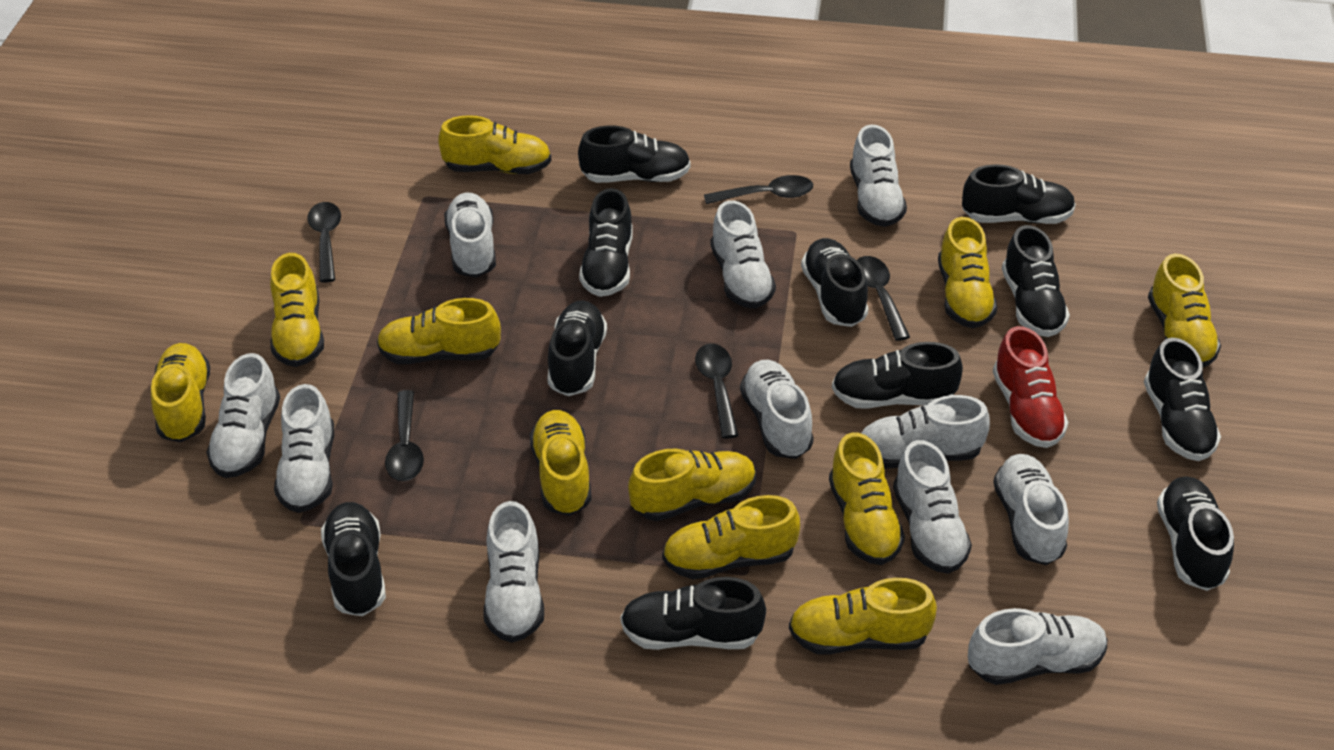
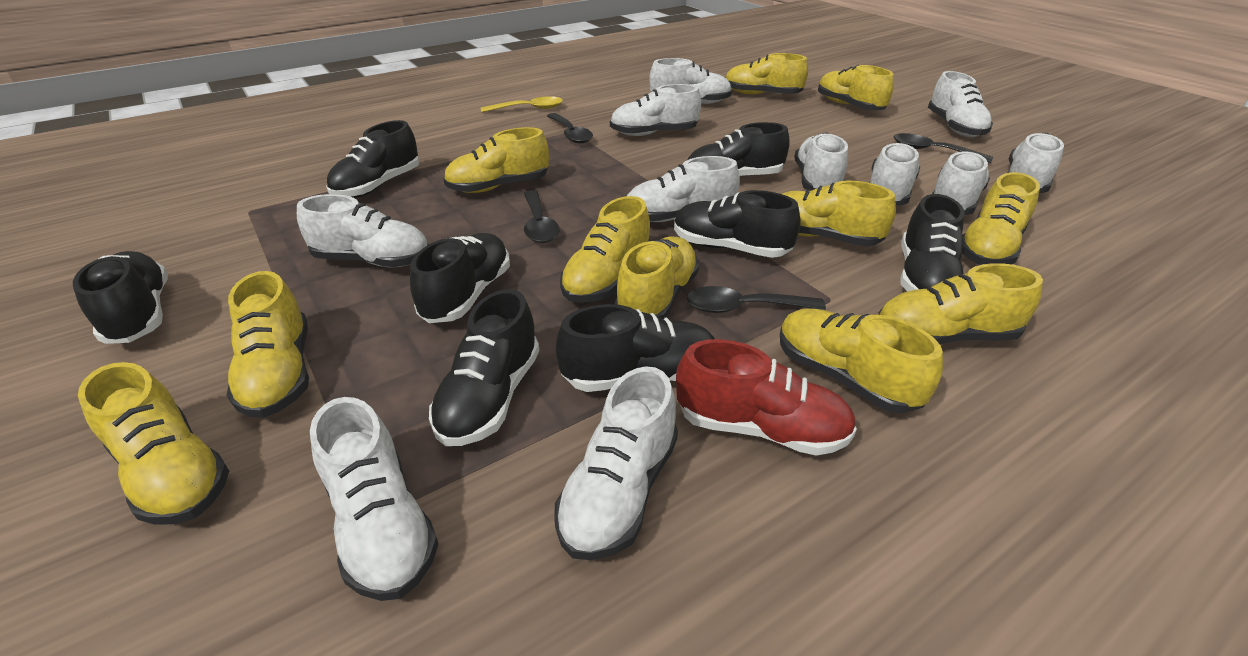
black shoe: 11 -> 8
black spoon: 5 -> 4
yellow spoon: 0 -> 1

